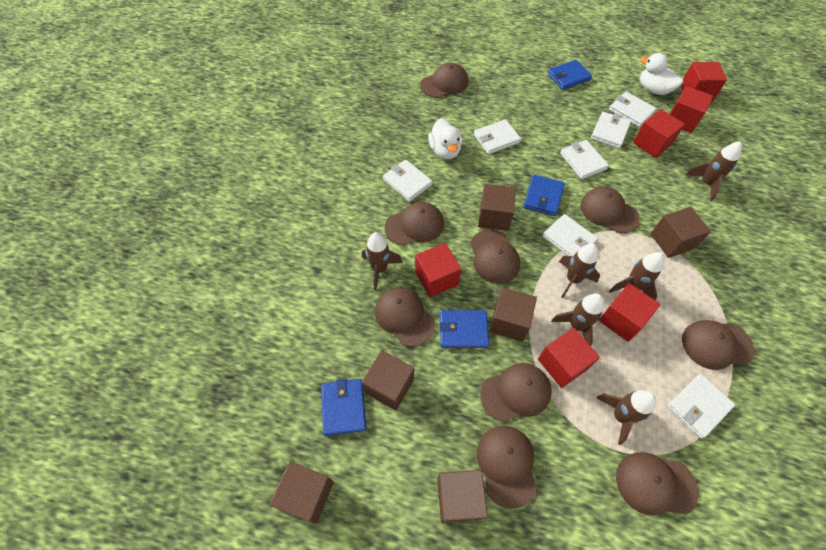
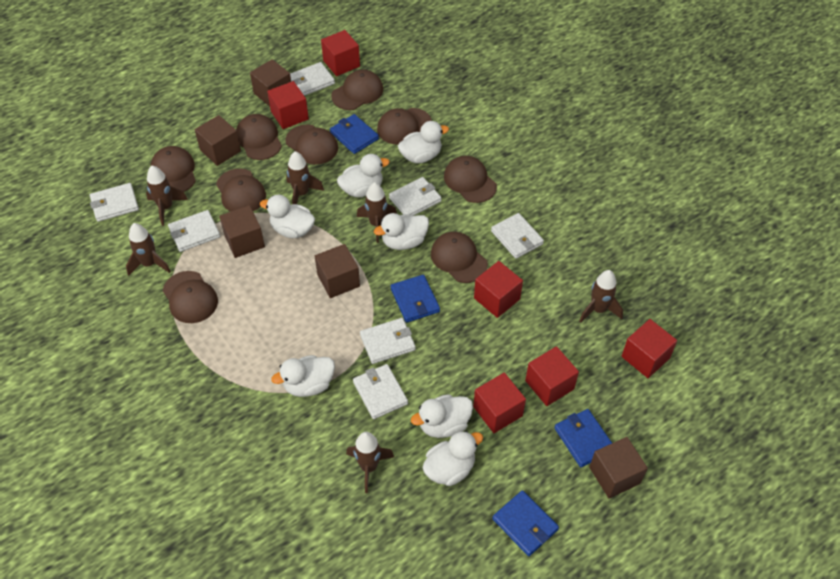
brown cube: 6 -> 5
white duck: 2 -> 7

